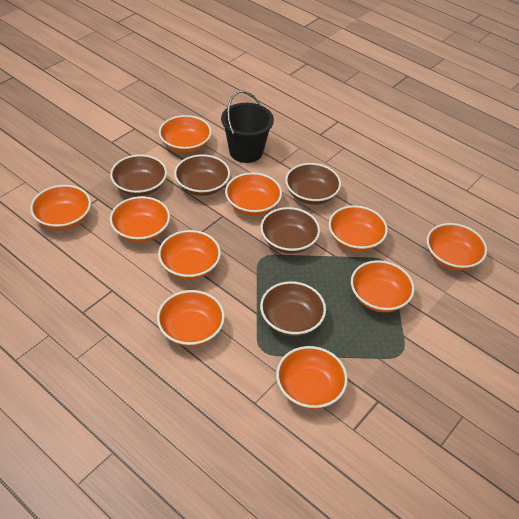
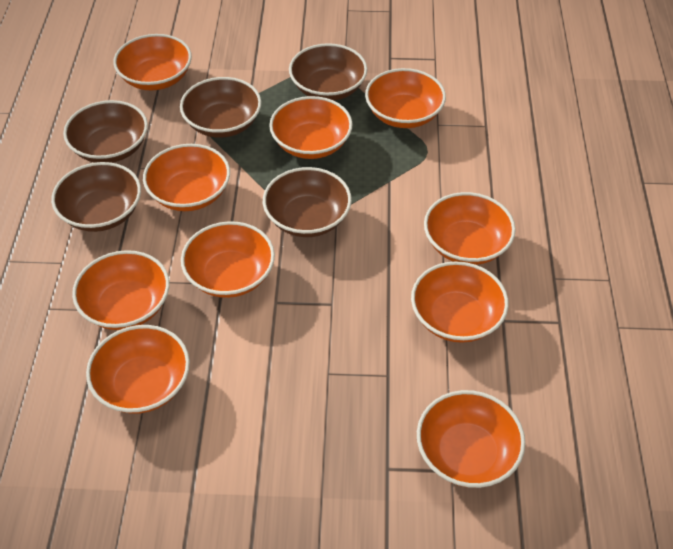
black bucket: 1 -> 0

